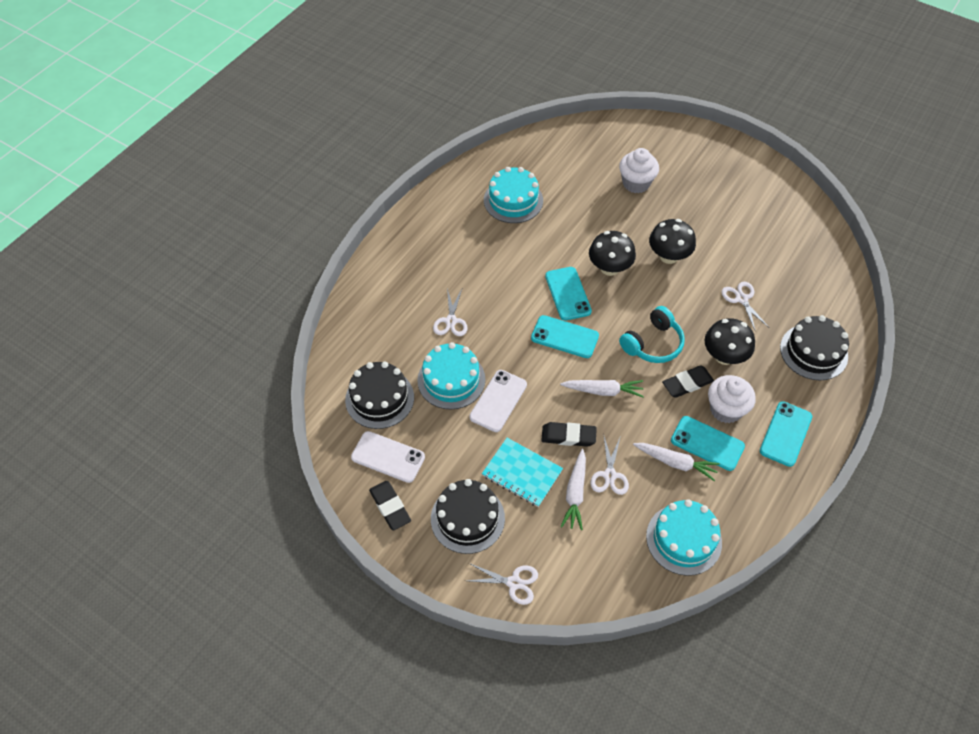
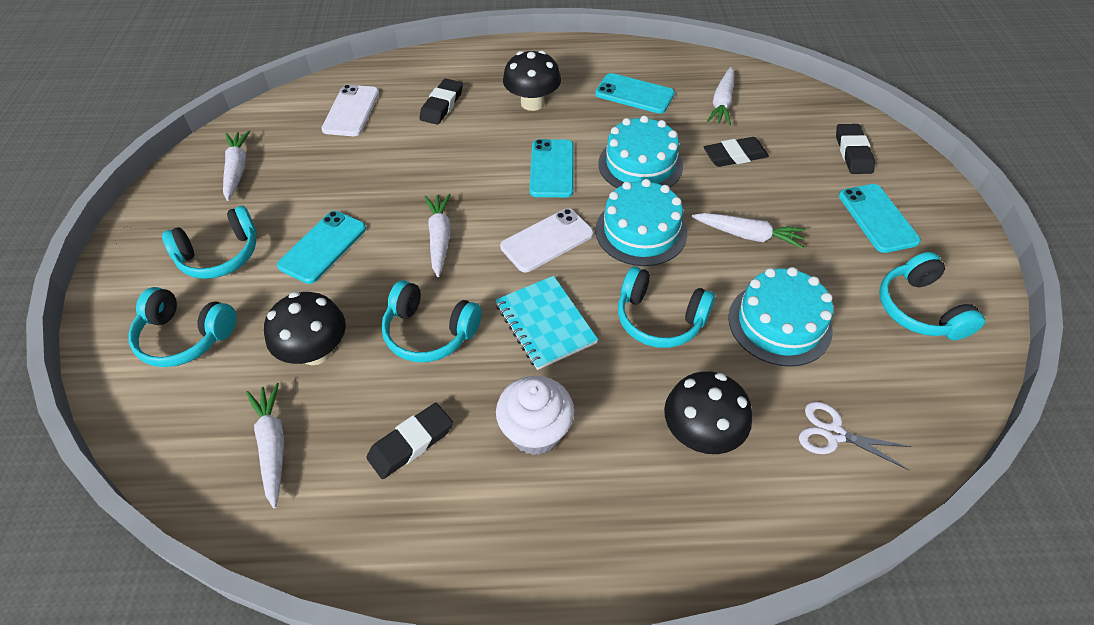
black cake: 3 -> 0
black eraser: 3 -> 4
turquoise headphones: 1 -> 5
white carrot: 3 -> 5
white cupcake: 2 -> 1
white scissors: 4 -> 1

